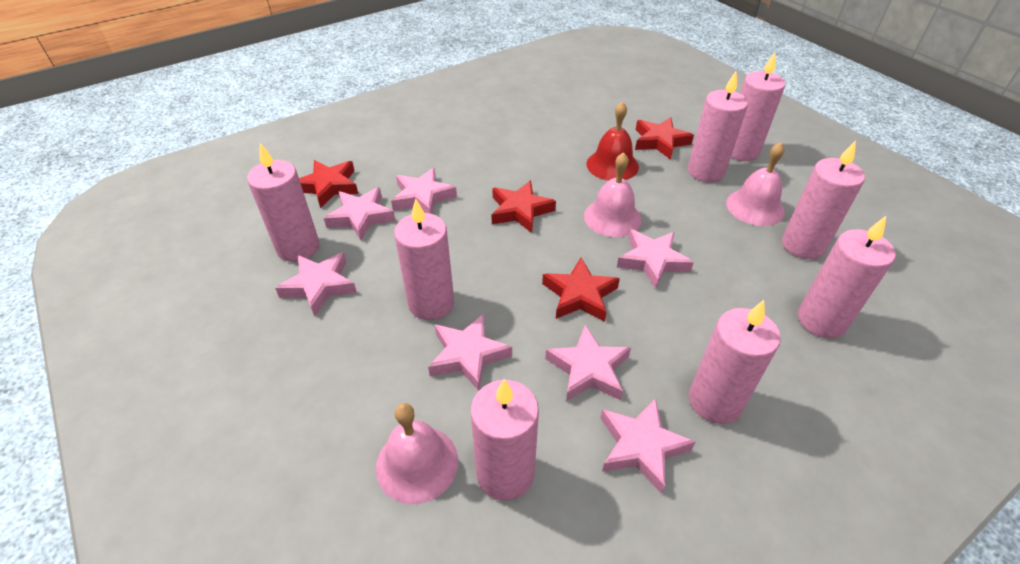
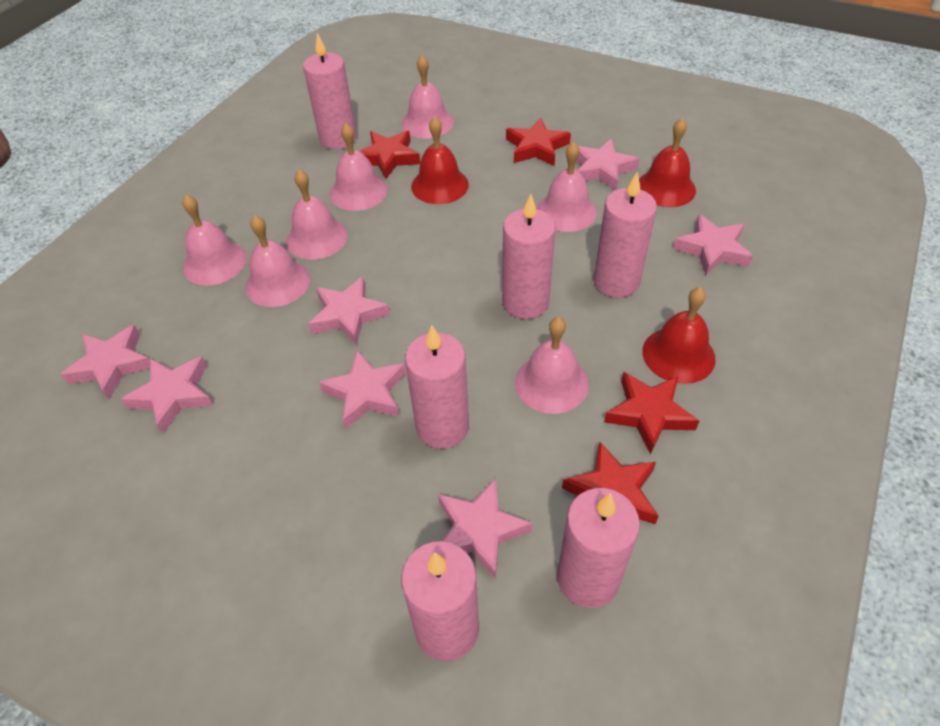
pink bell: 3 -> 7
pink candle: 8 -> 6
red bell: 1 -> 3

